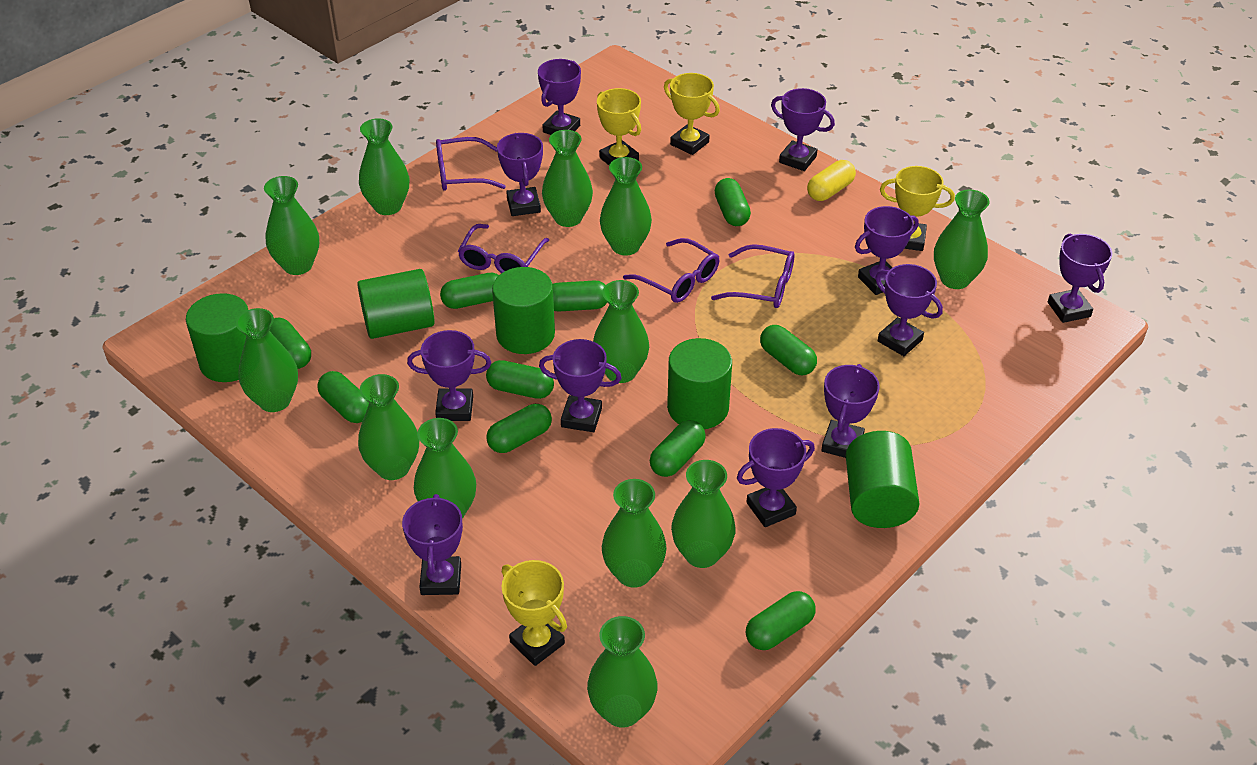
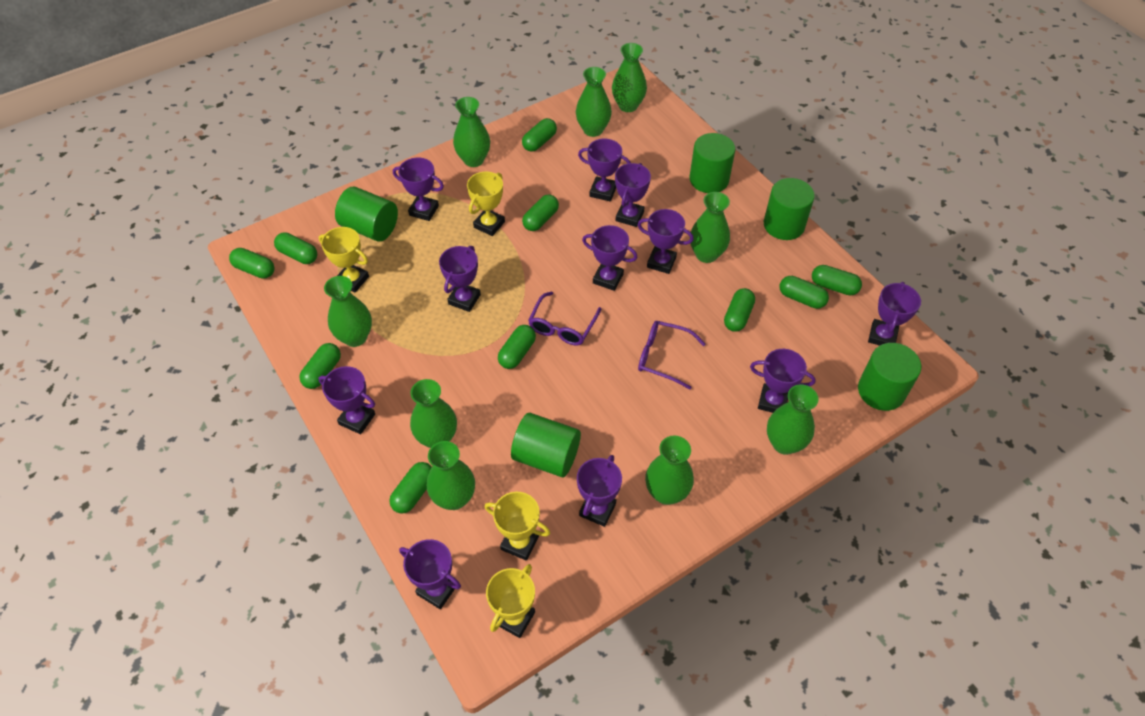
green vase: 12 -> 9
purple glasses: 4 -> 2
yellow capsule: 1 -> 0

